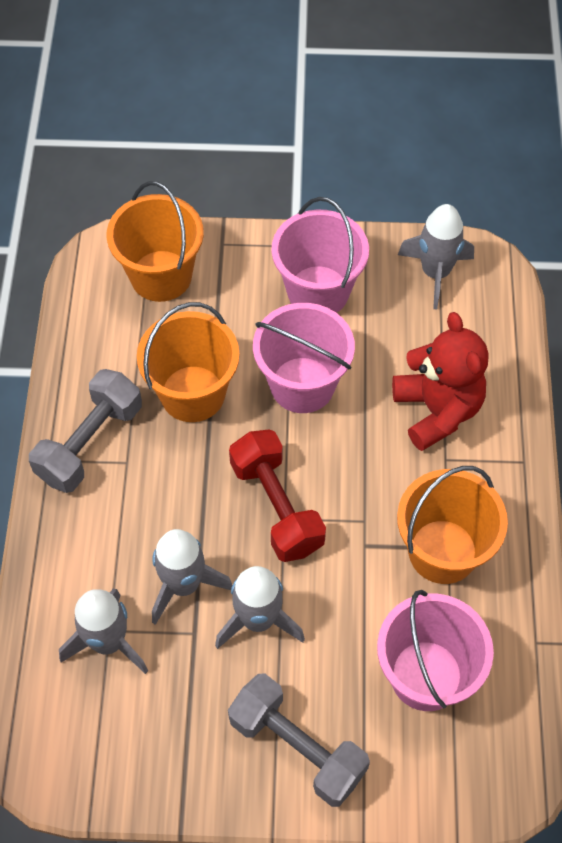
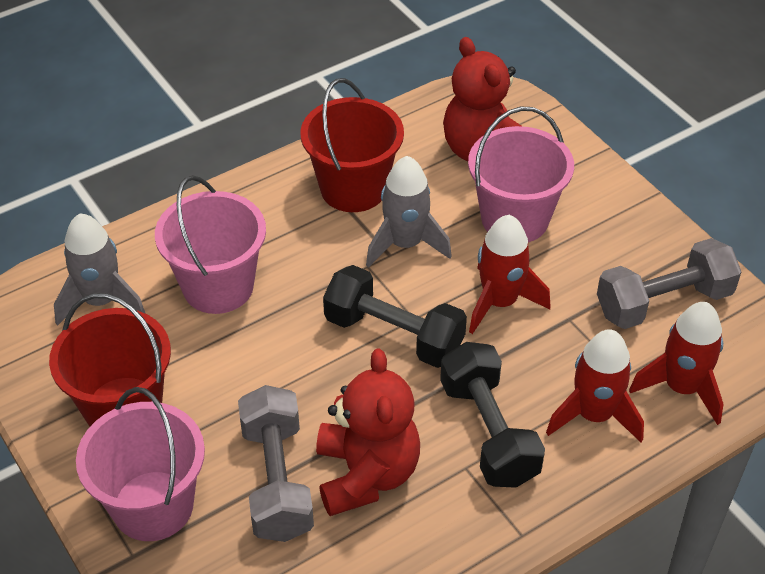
black dumbbell: 0 -> 2
grey rocket: 4 -> 2
orange bucket: 3 -> 0
red bucket: 0 -> 2
red dumbbell: 1 -> 0
red rocket: 0 -> 3
red teddy bear: 1 -> 2

